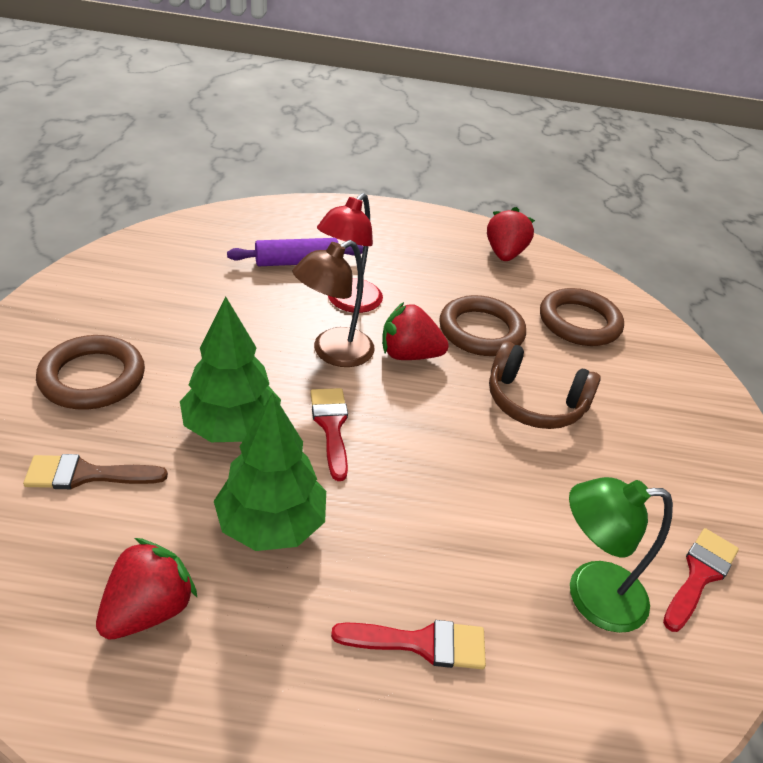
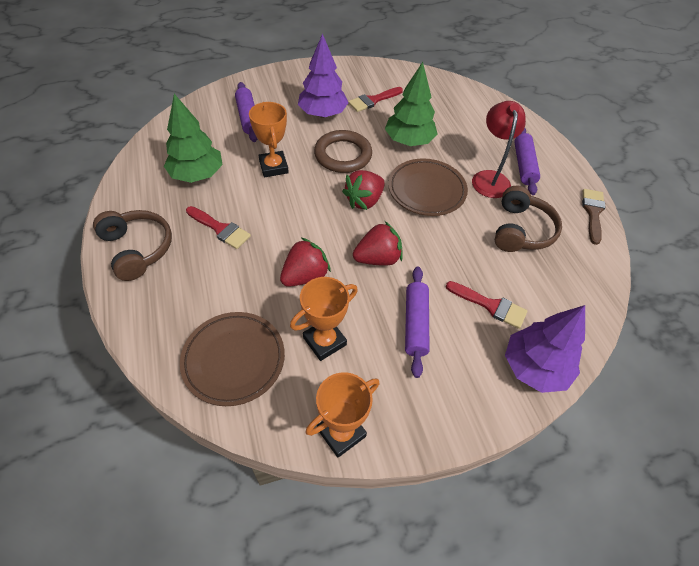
brown headphones: 1 -> 2
brown lamp: 1 -> 0
brown plate: 0 -> 2
brown ring: 3 -> 1
green lamp: 1 -> 0
orange trophy: 0 -> 3
purple rolling pin: 1 -> 3
purple tree: 0 -> 2

